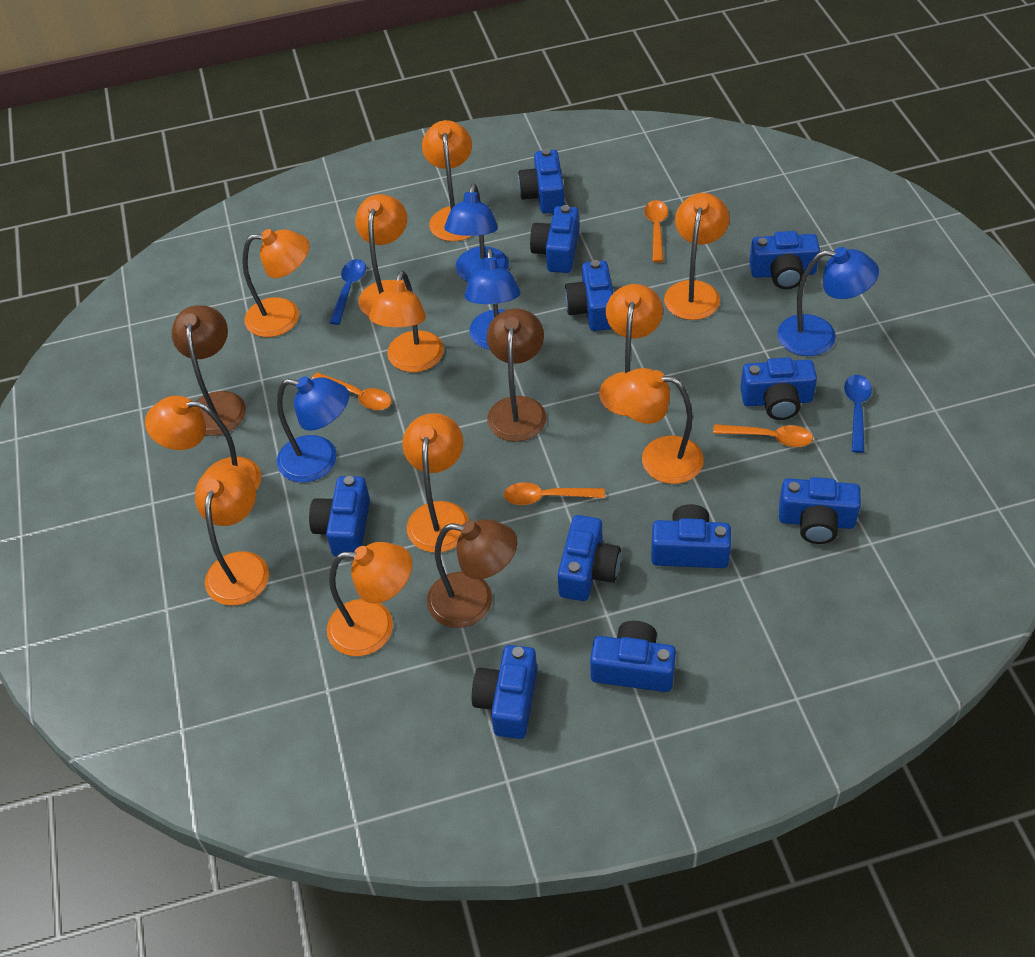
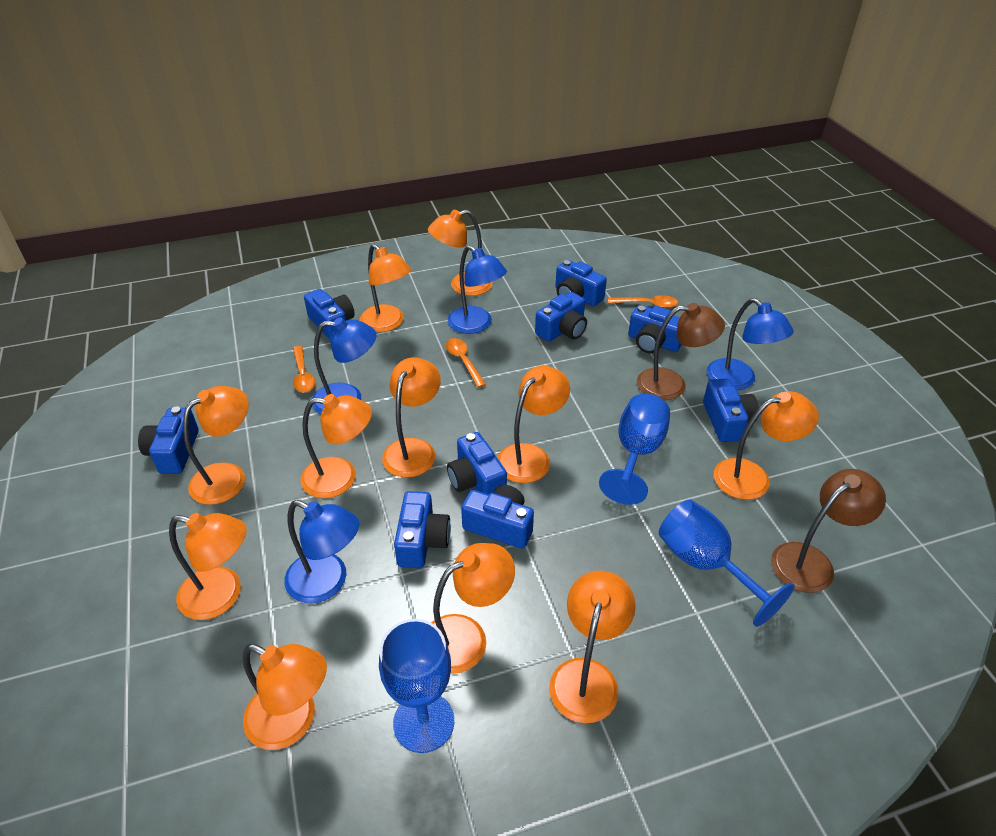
blue camera: 11 -> 9
blue goblet: 0 -> 3
blue spoon: 2 -> 0
brown lamp: 3 -> 2
orange spoon: 4 -> 3

